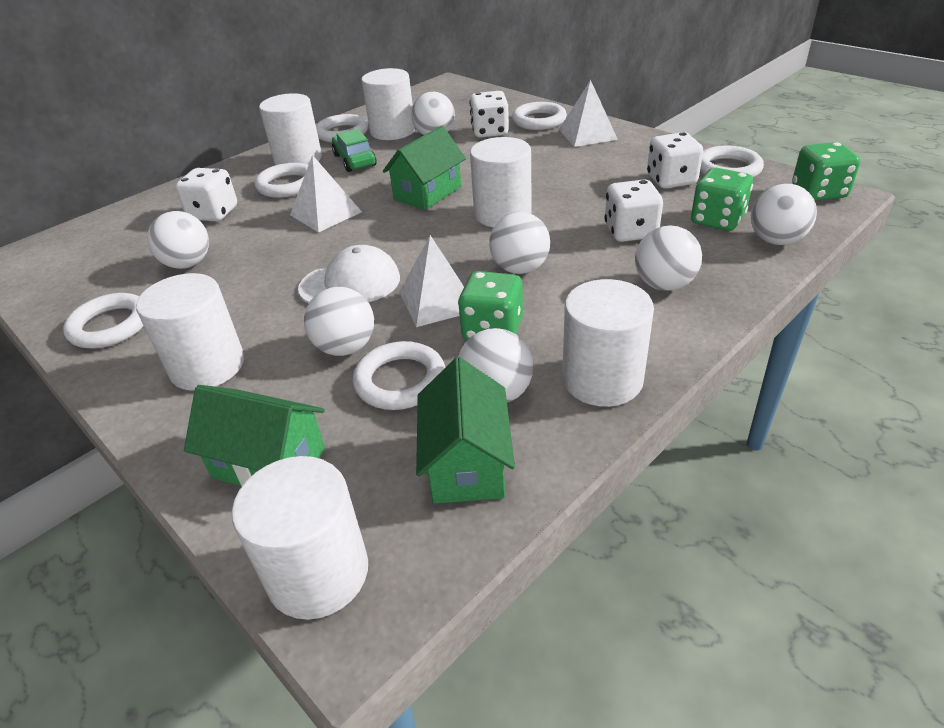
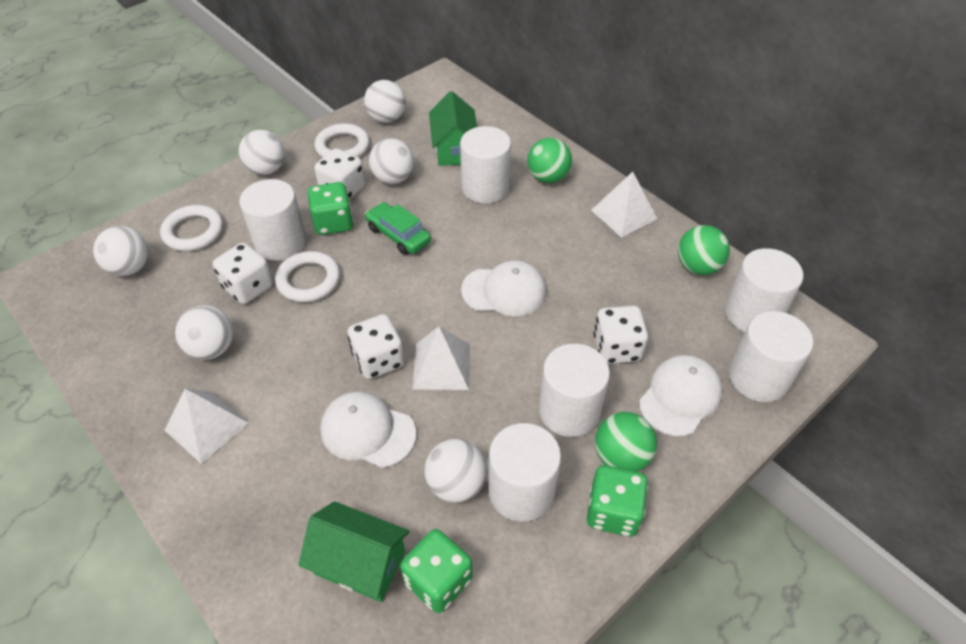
green ball: 0 -> 3
green house: 3 -> 2
white ball: 7 -> 6
white cap: 1 -> 3
white ring: 6 -> 3

